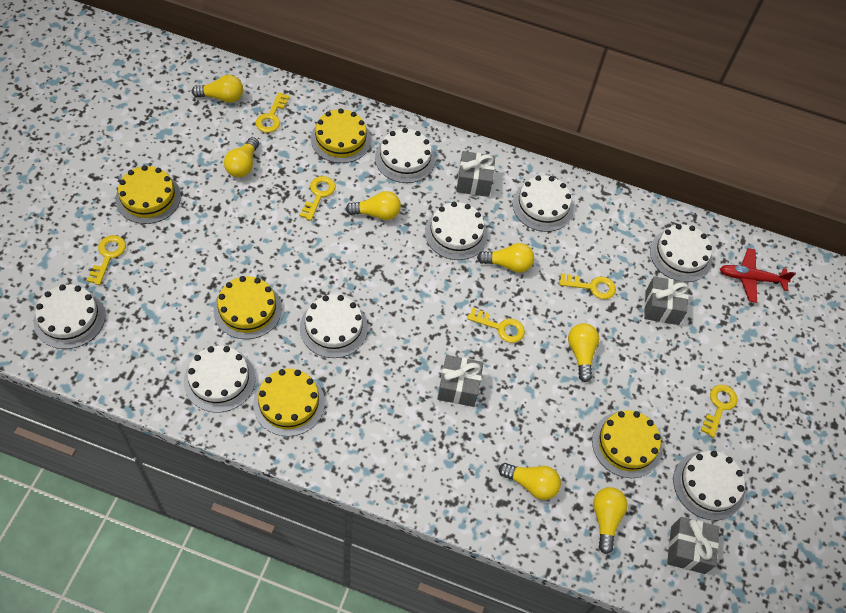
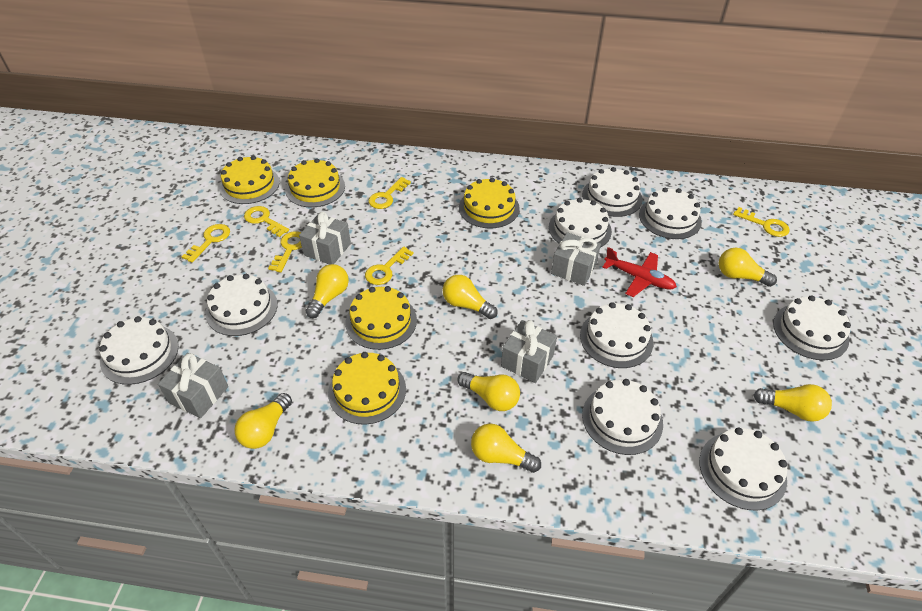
white cake: 8 -> 9

